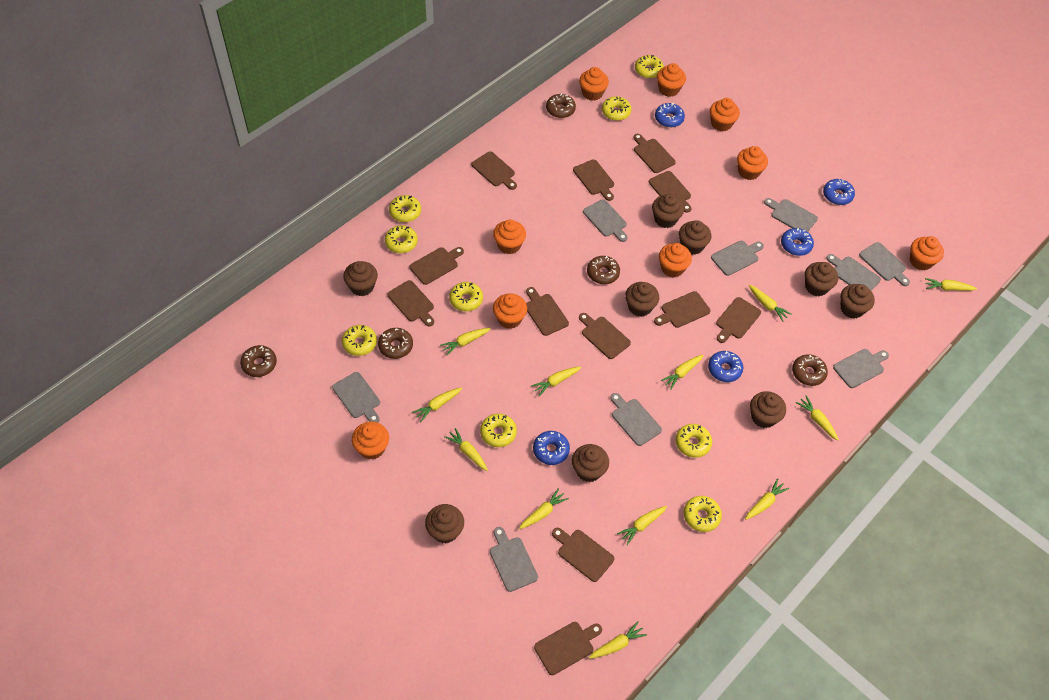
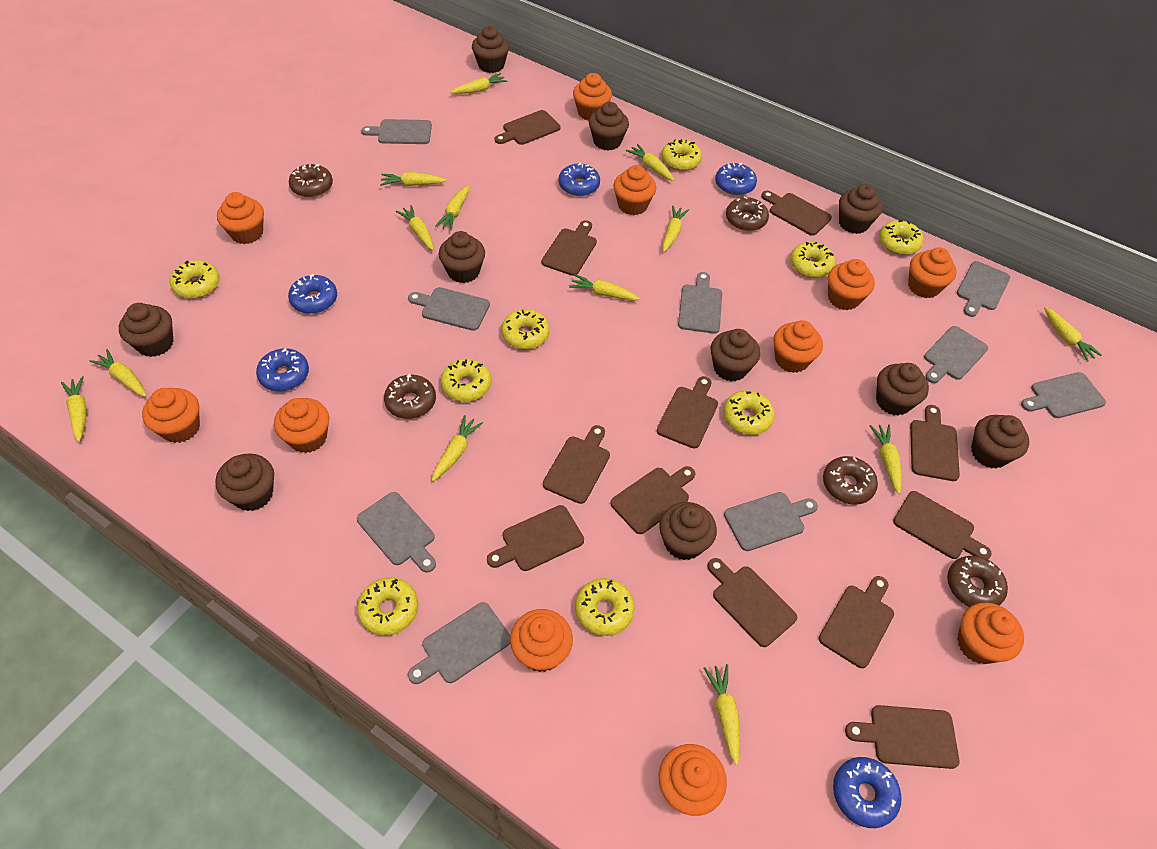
brown cupcake: 9 -> 10
orange cupcake: 9 -> 11
yellow carrot: 12 -> 13

